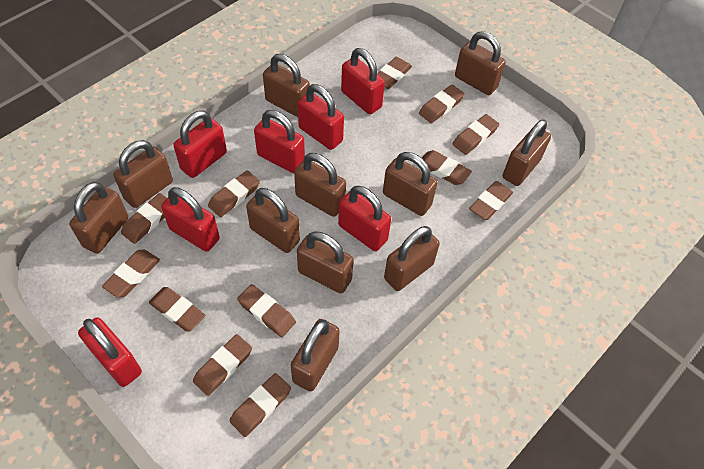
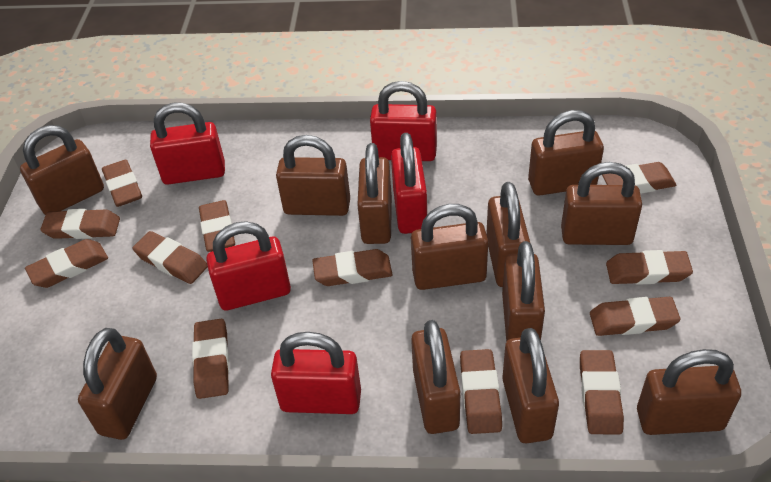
brown padlock: 11 -> 12
red padlock: 7 -> 5

